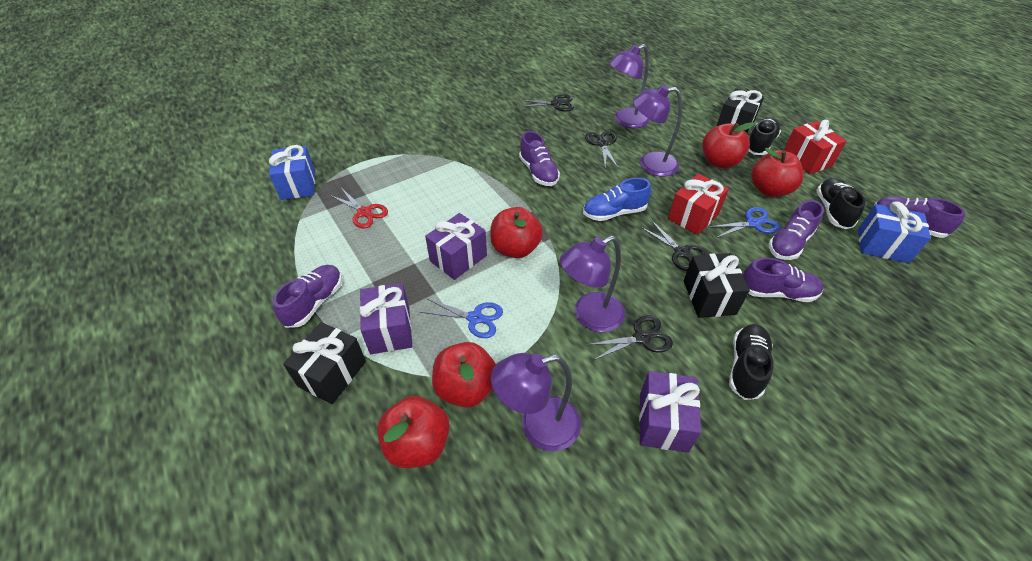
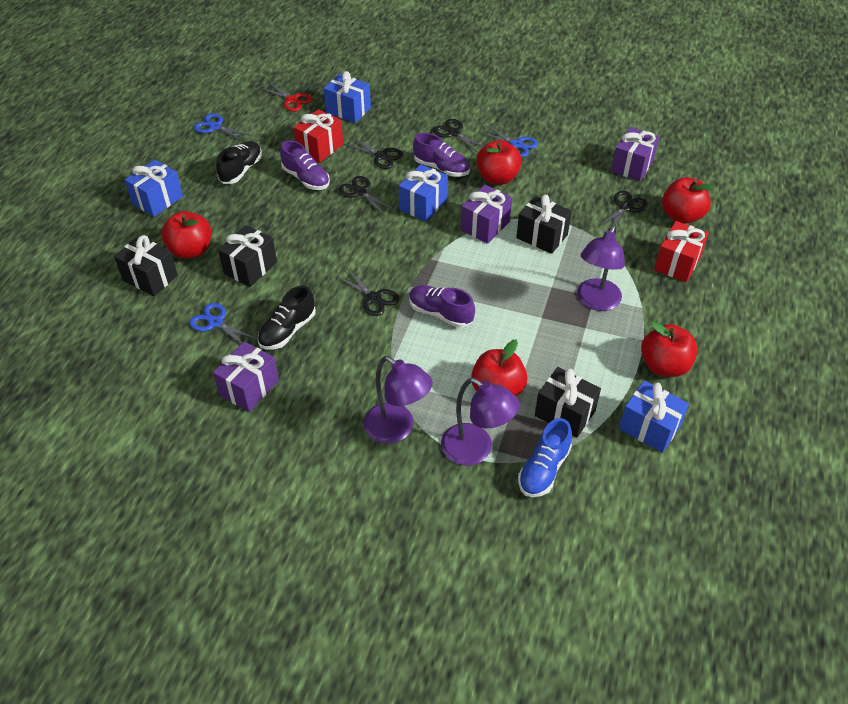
black gift: 3 -> 4
black scissors: 4 -> 5
black shoe: 3 -> 2
blue gift: 2 -> 4
blue scissors: 2 -> 3
purple lamp: 4 -> 3
purple shoe: 5 -> 3

